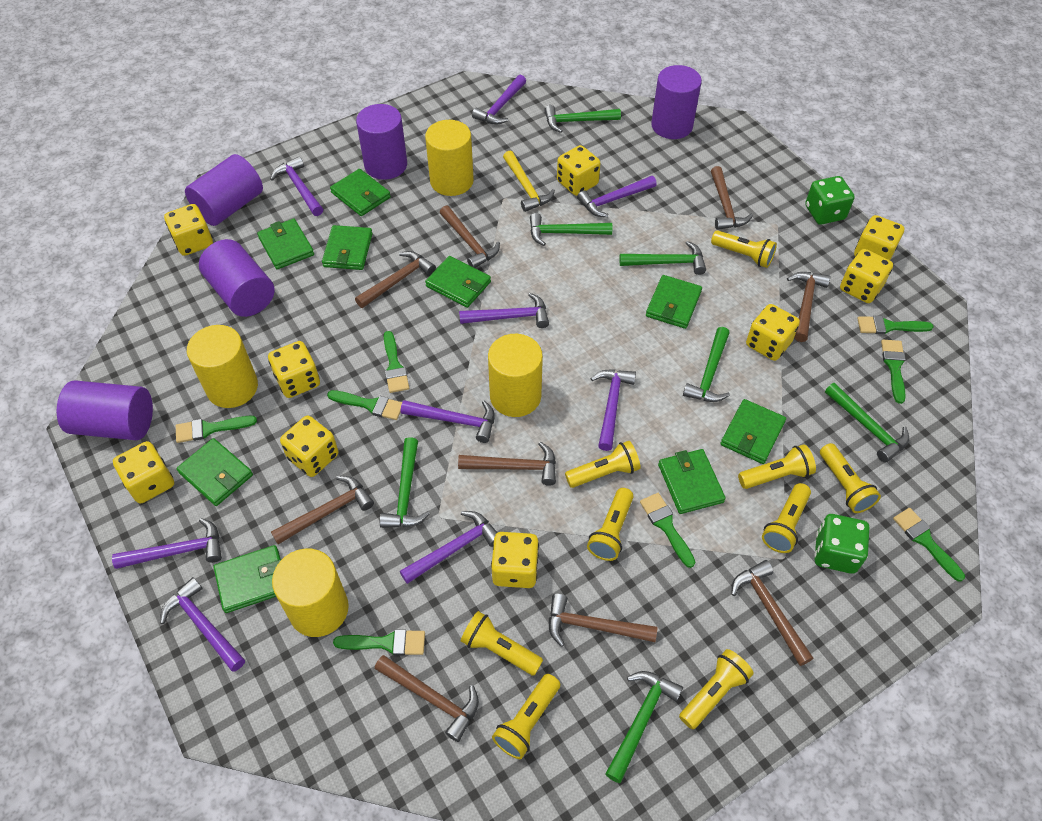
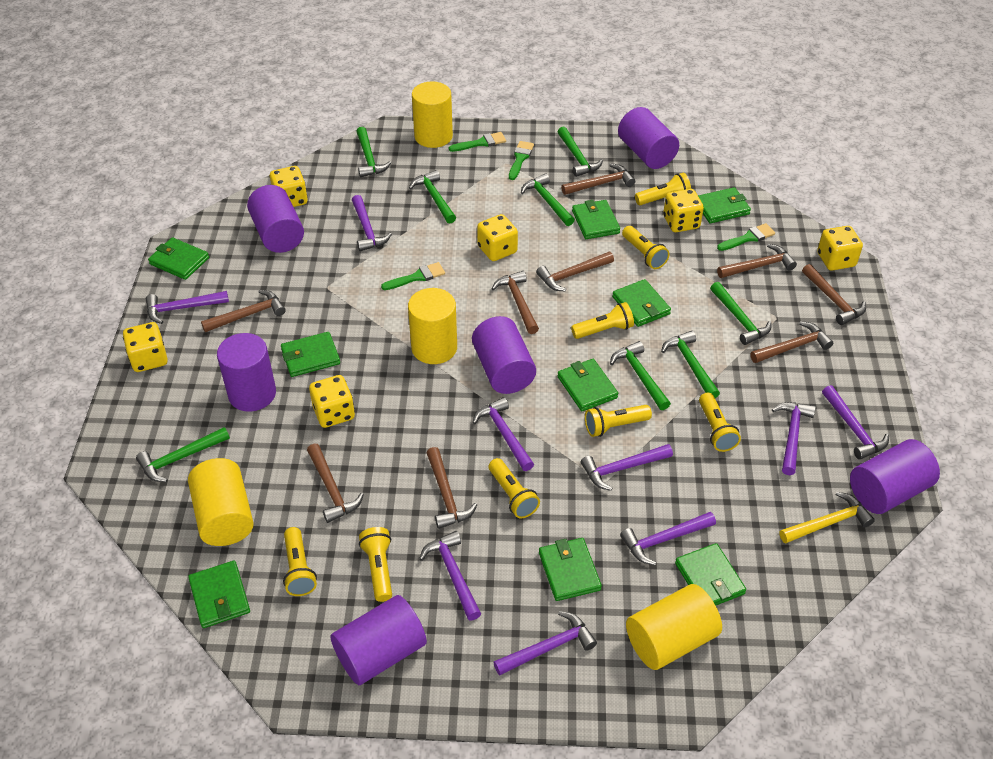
green brush: 8 -> 4
green dice: 2 -> 0
green hammer: 7 -> 8
purple cylinder: 5 -> 6
yellow dice: 9 -> 6
yellow flashlight: 9 -> 8

